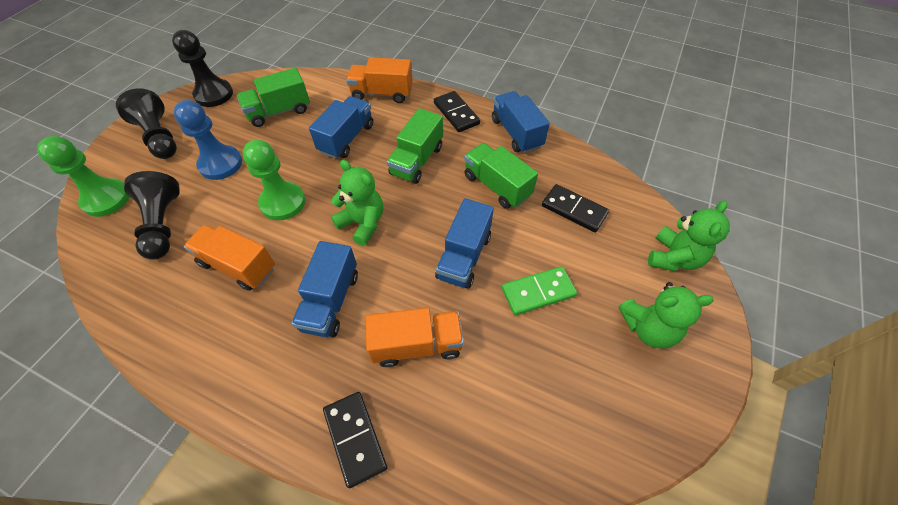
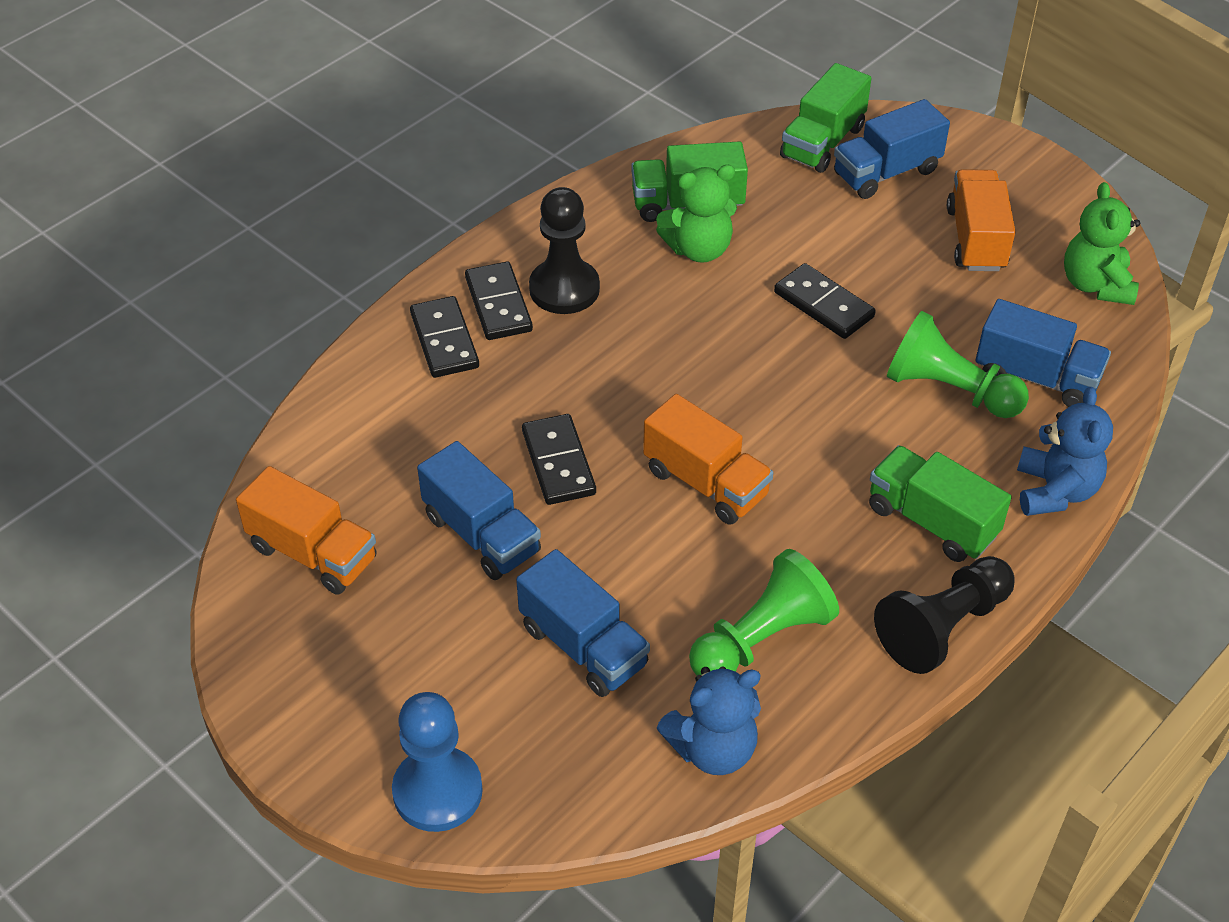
black domino: 3 -> 4
black pawn: 3 -> 2
blue teddy bear: 0 -> 2
green domino: 1 -> 0
green teddy bear: 3 -> 2

